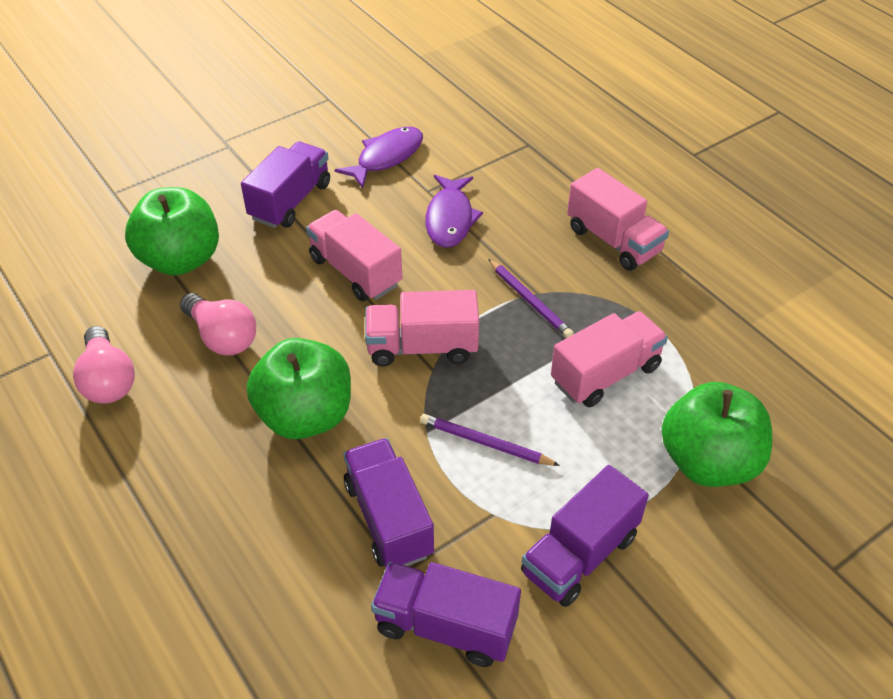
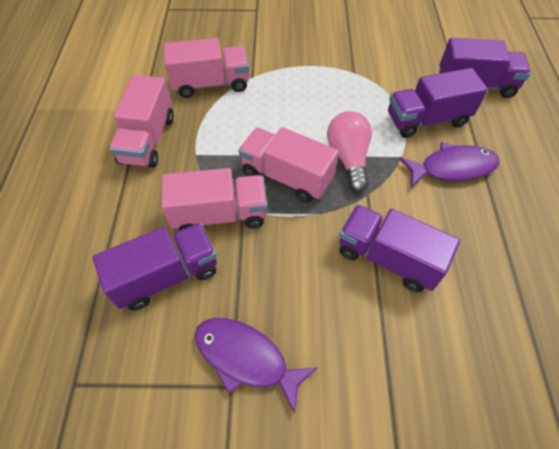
green apple: 3 -> 0
pink light bulb: 2 -> 1
purple pencil: 2 -> 0

